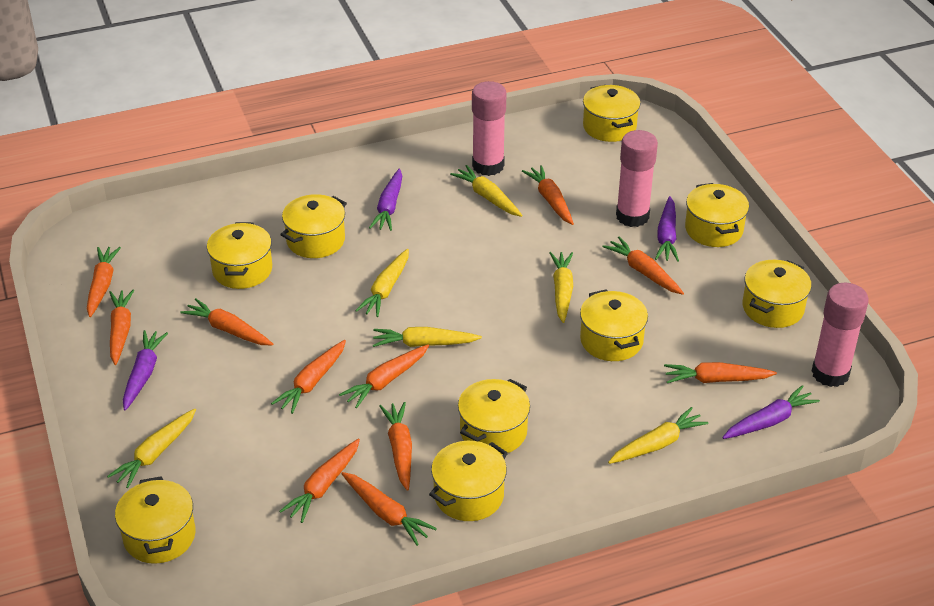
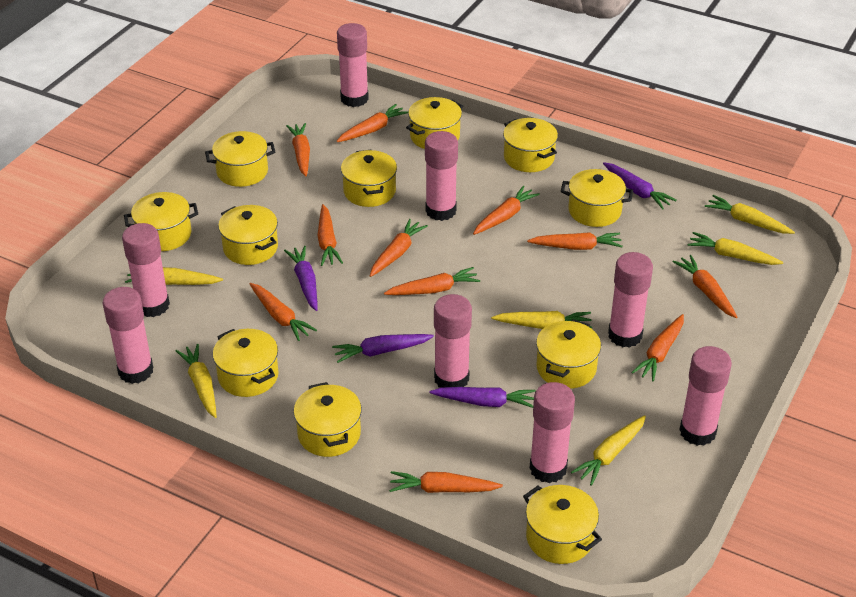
pink glue stick: 3 -> 8
yellow pot: 9 -> 11

